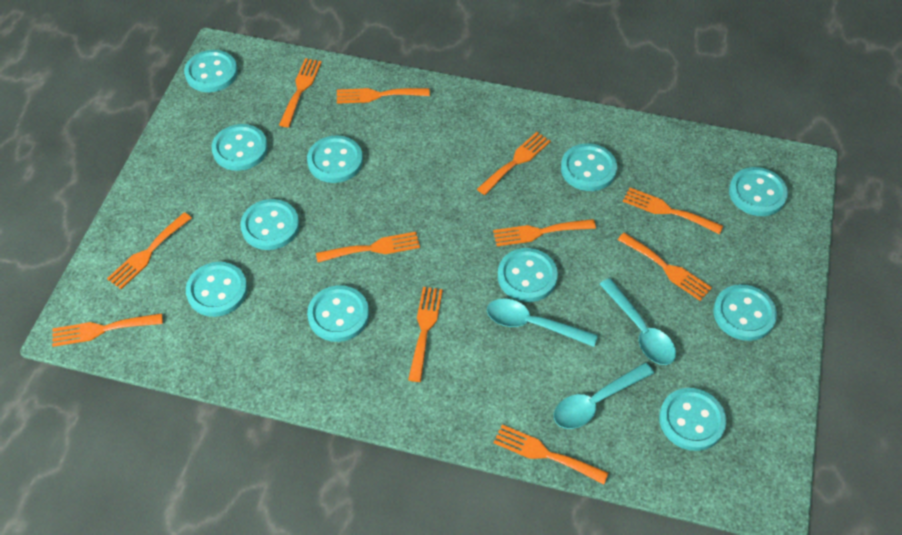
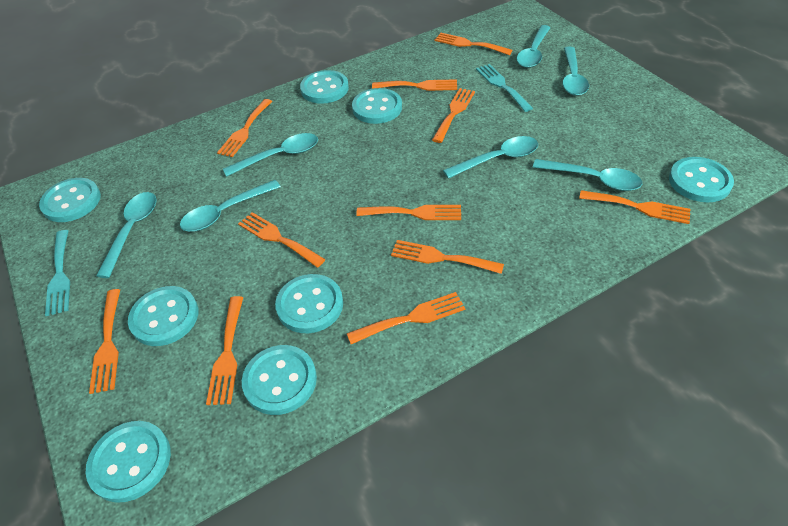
turquoise button: 11 -> 8
turquoise fork: 0 -> 2
turquoise spoon: 3 -> 7

